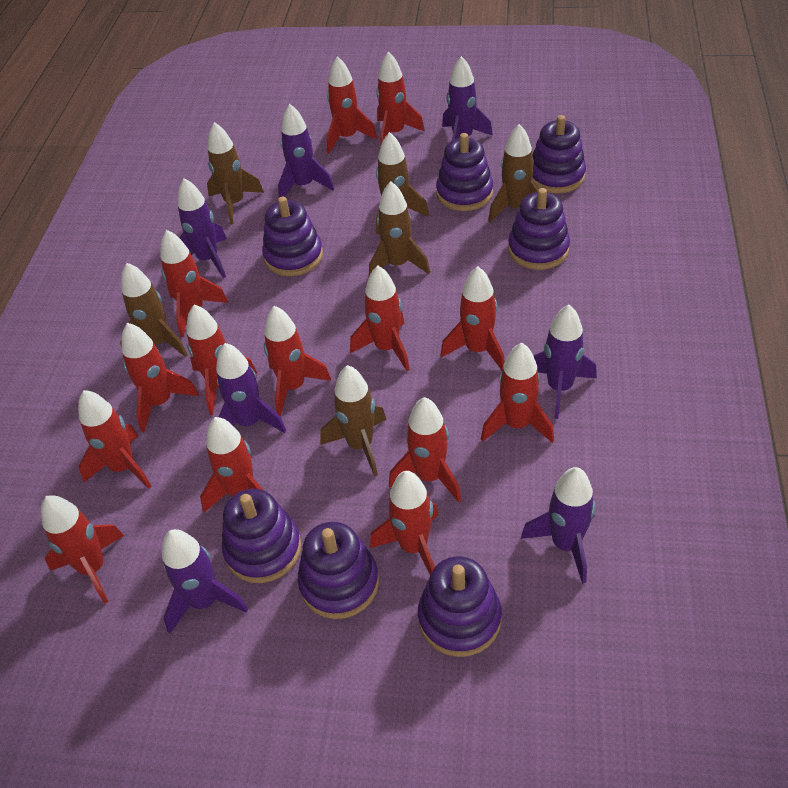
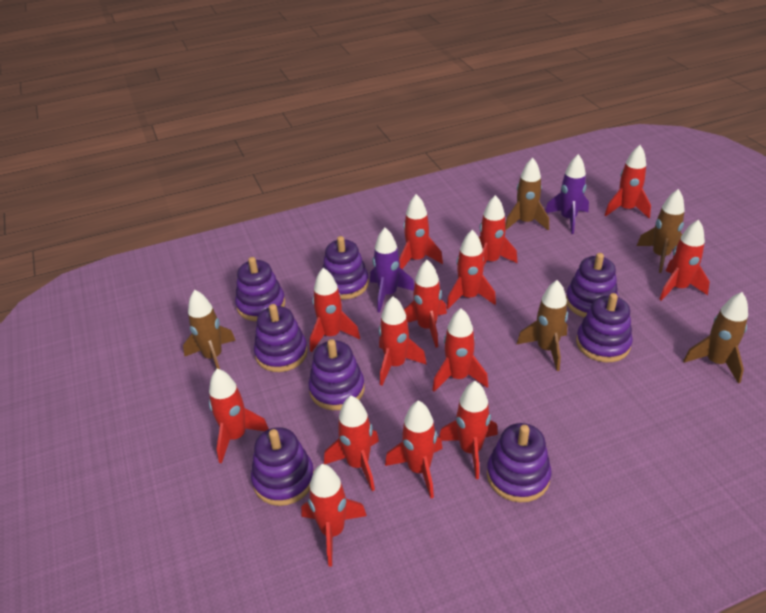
brown rocket: 6 -> 5
purple rocket: 7 -> 2
purple stacking toy: 7 -> 8

